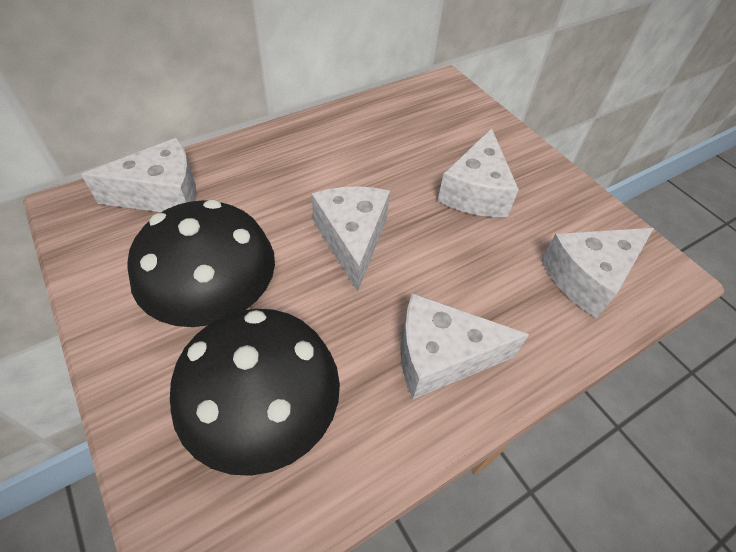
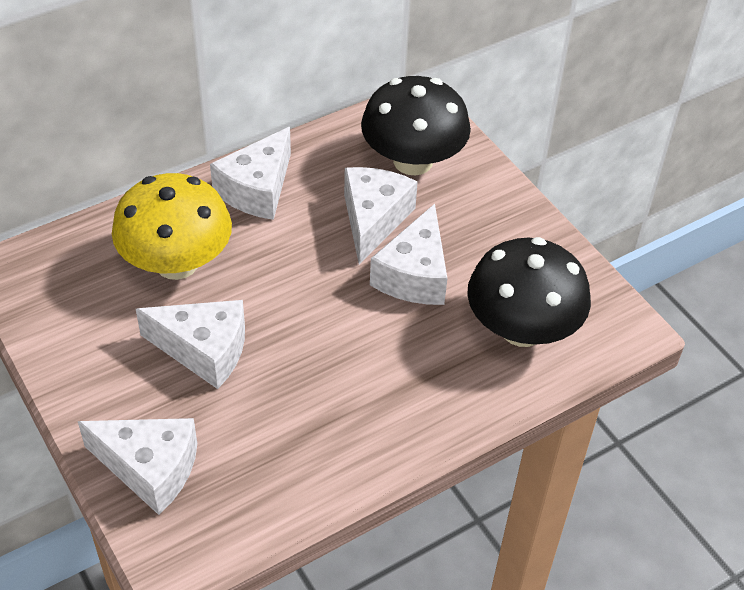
yellow mushroom: 0 -> 1

